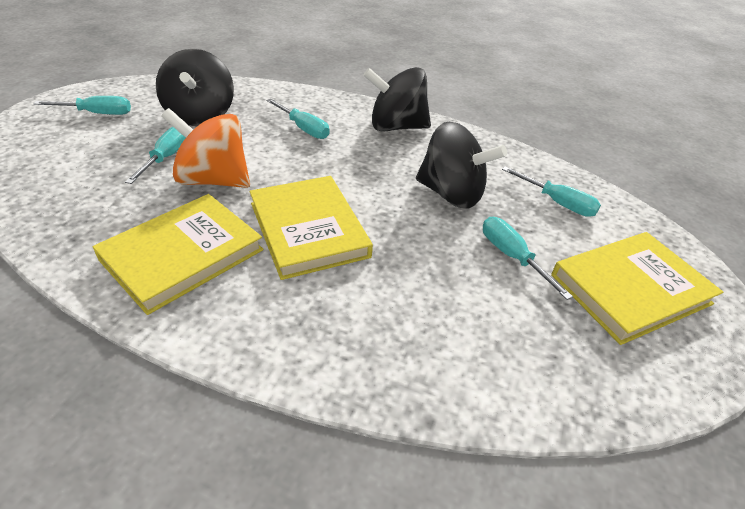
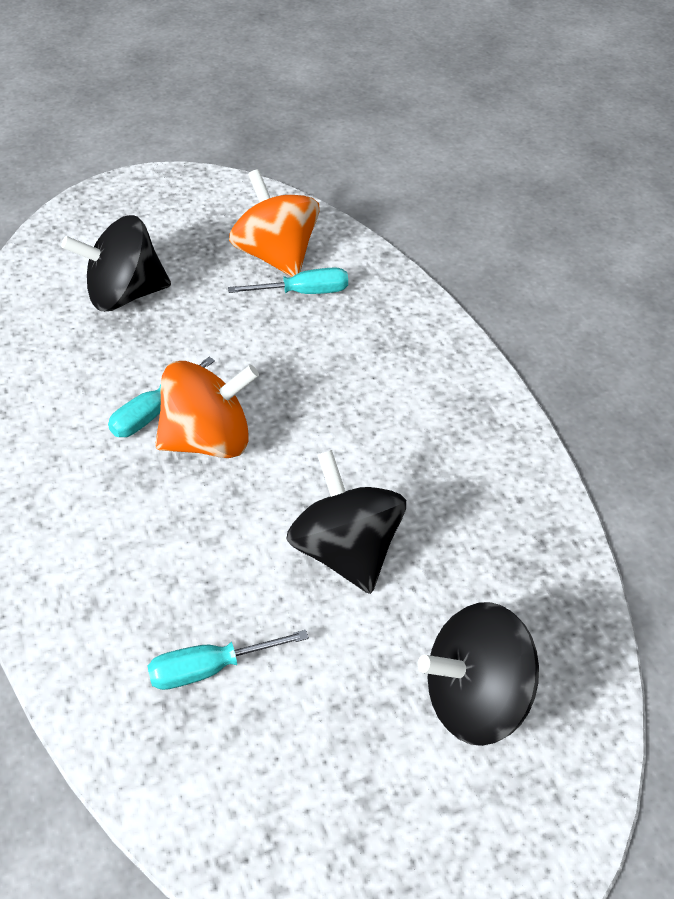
orange spinning top: 1 -> 2
turquoise screwdriver: 5 -> 3
yellow book: 3 -> 0

